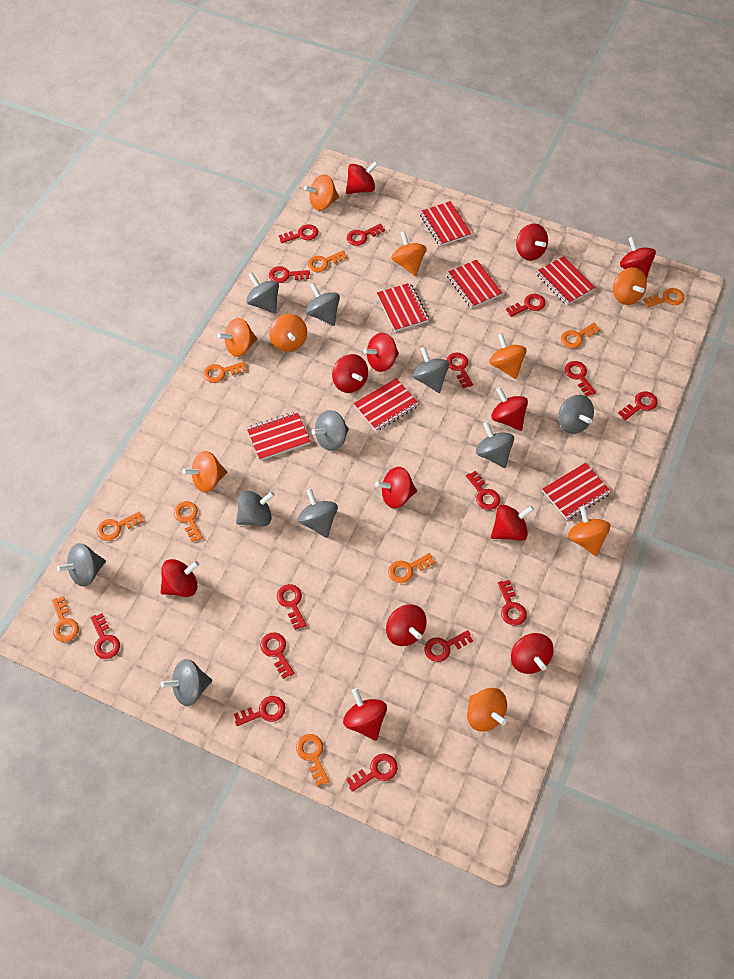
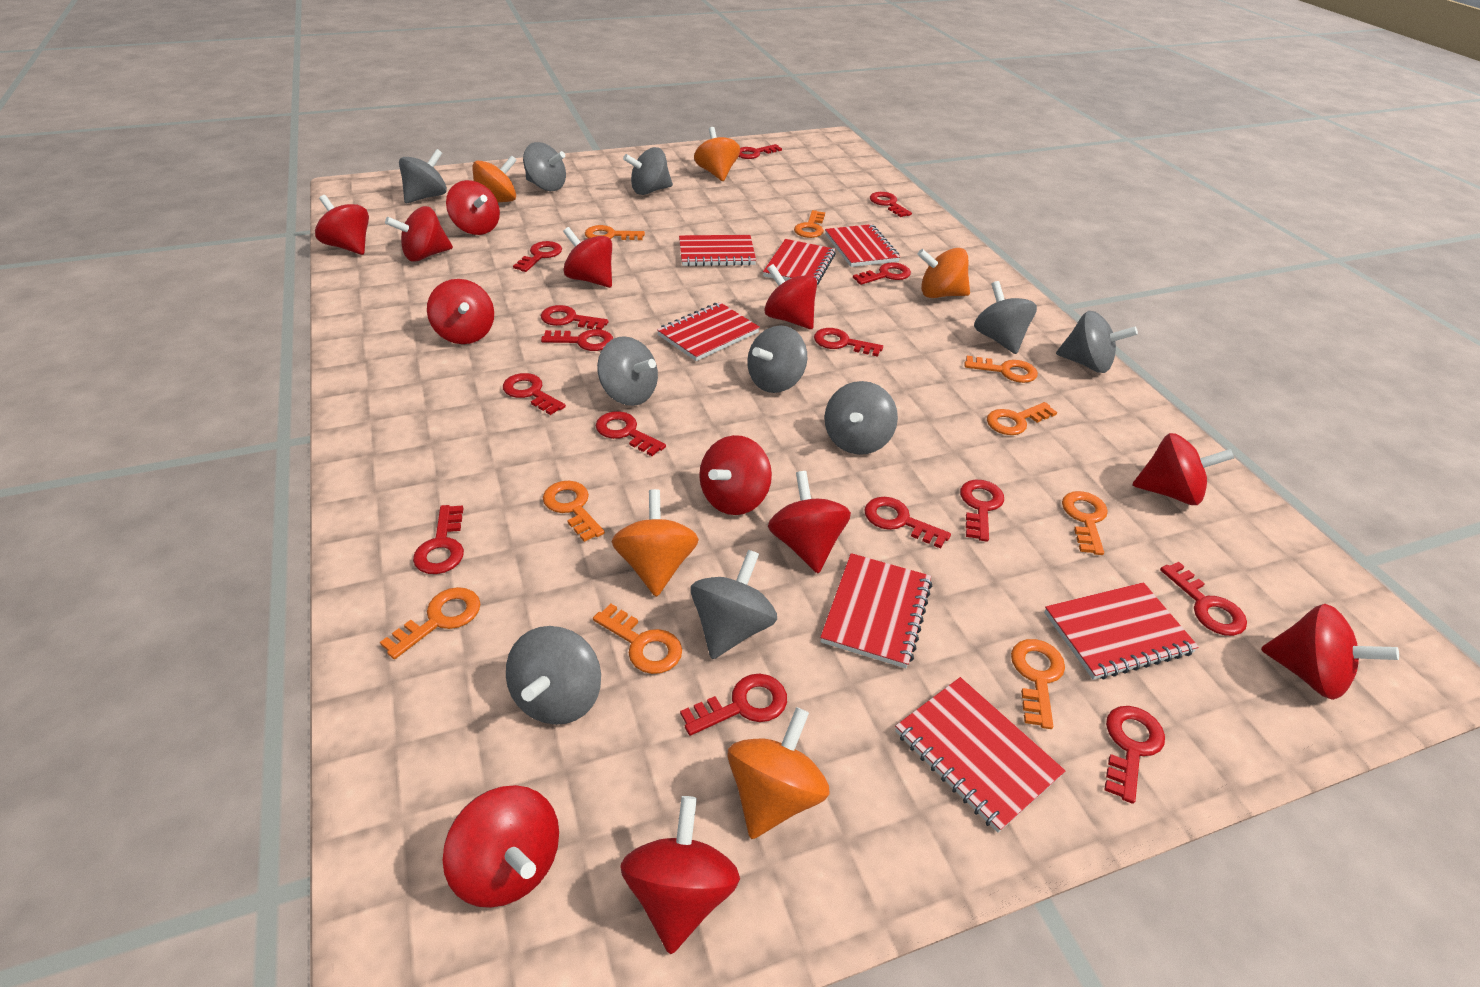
orange spinning top: 9 -> 5

